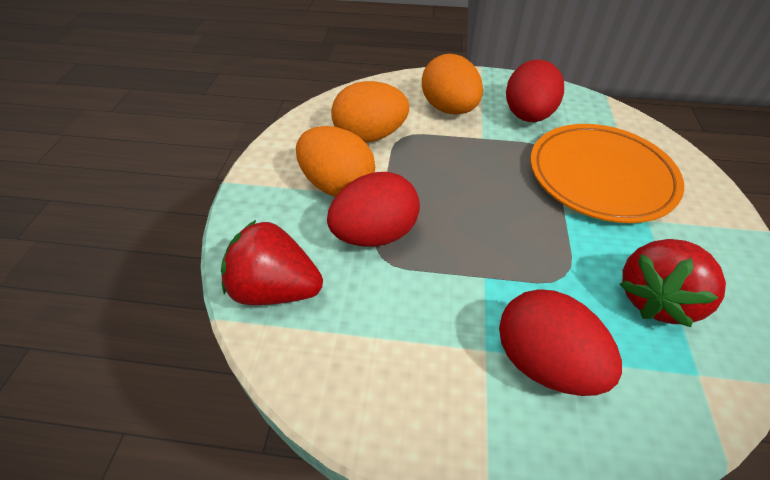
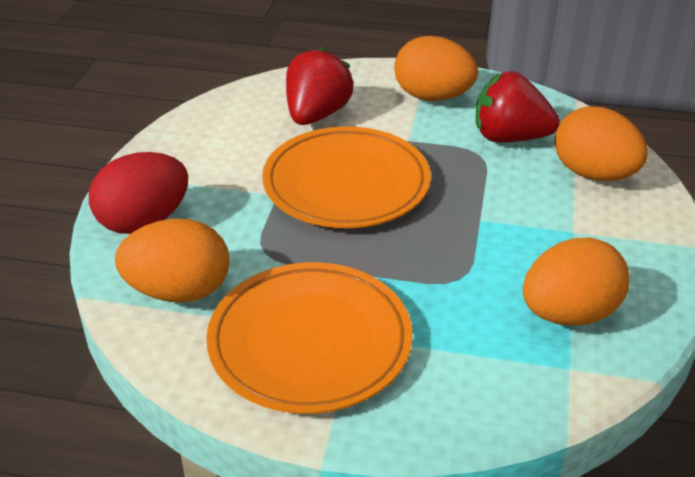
orange egg: 3 -> 4
orange plate: 1 -> 2
red egg: 3 -> 1

